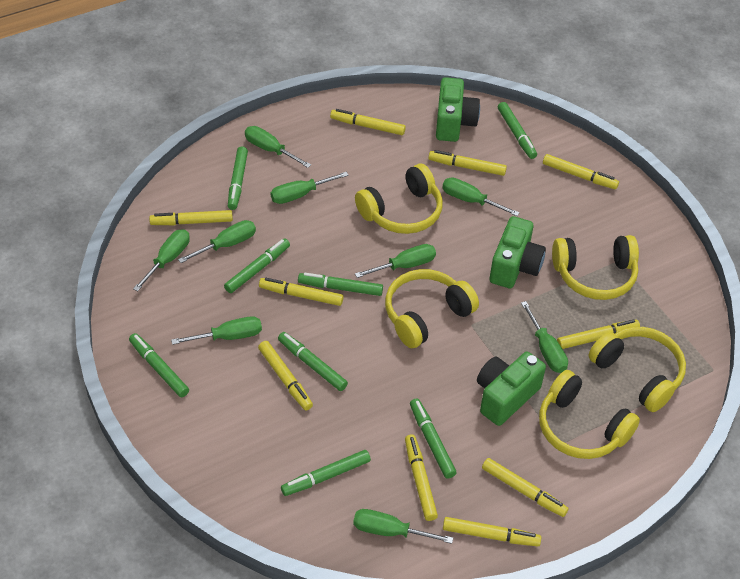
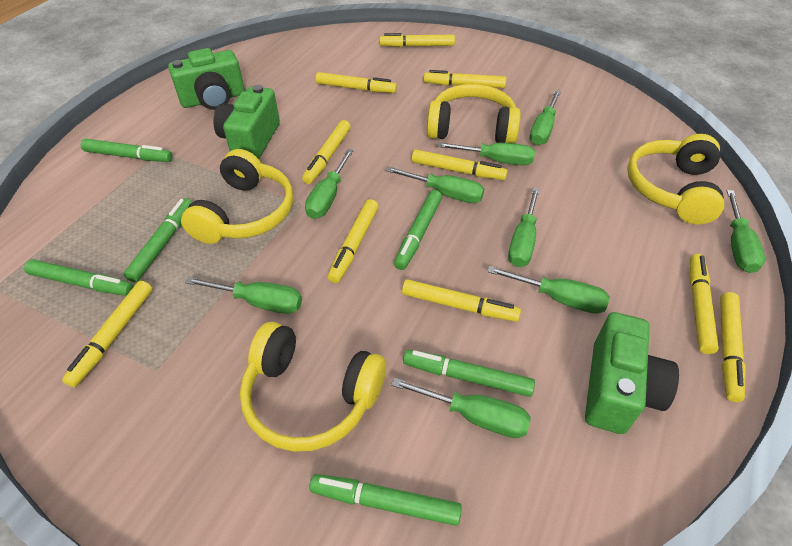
green marker: 8 -> 6
yellow headphones: 5 -> 4

